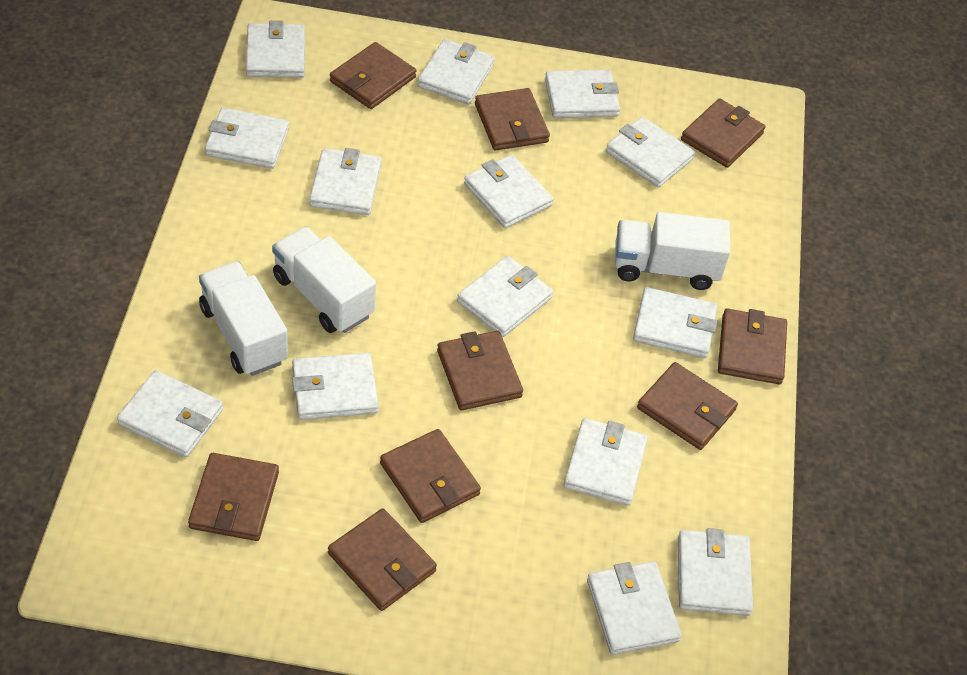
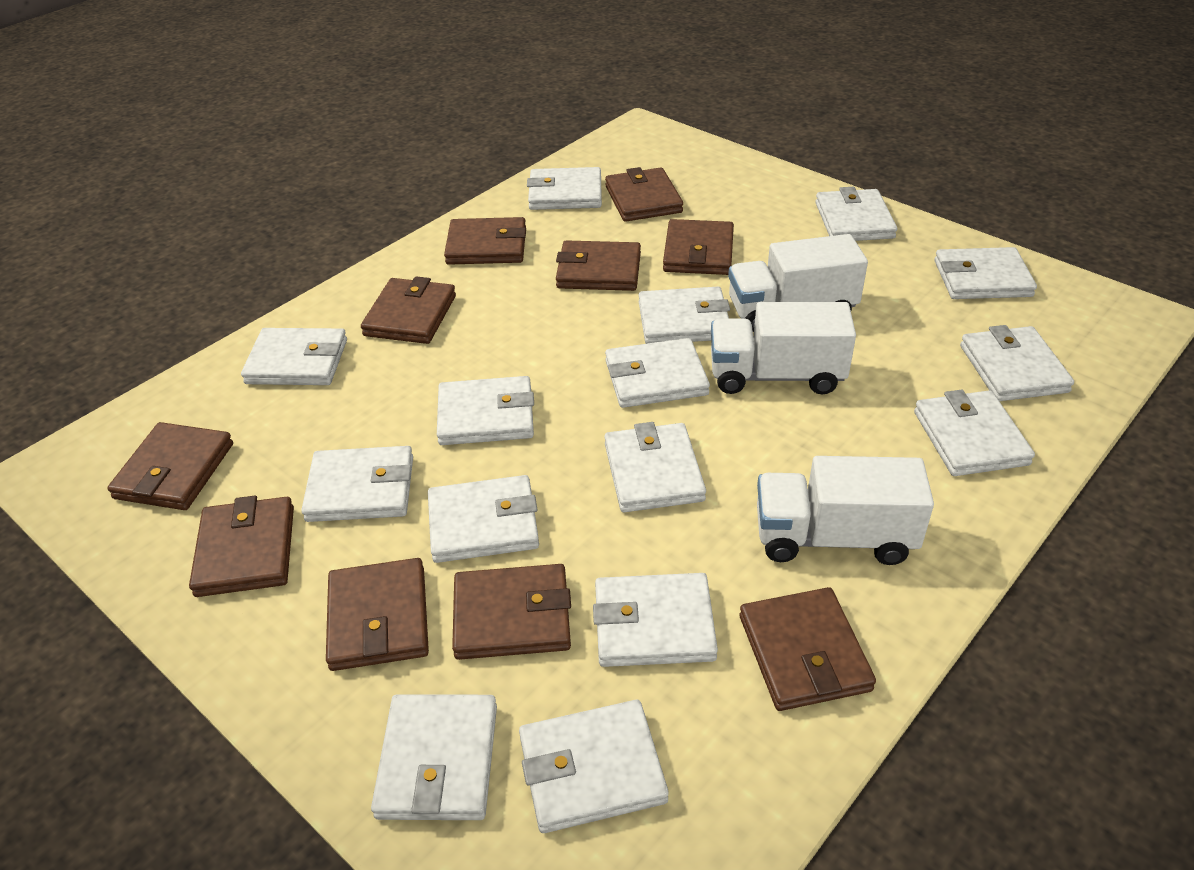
brown wallet: 9 -> 10
white wallet: 14 -> 15

